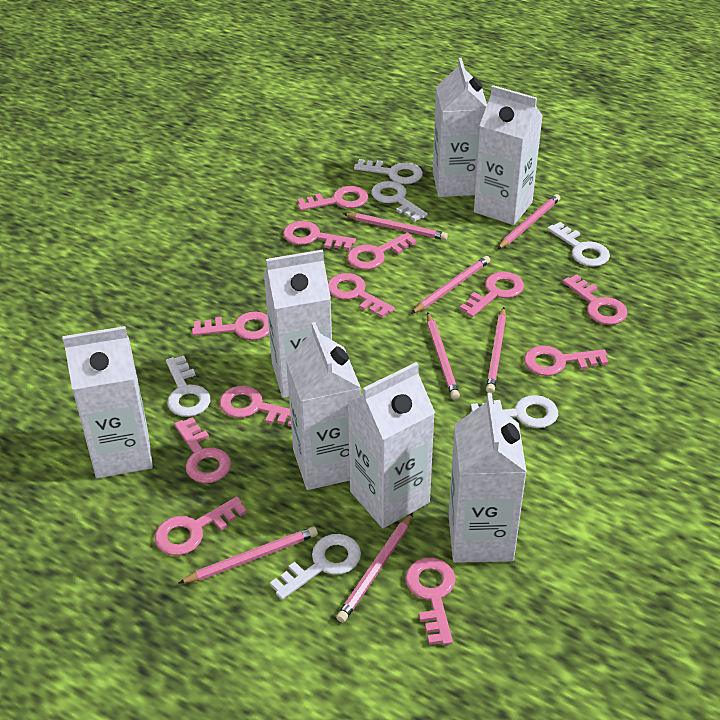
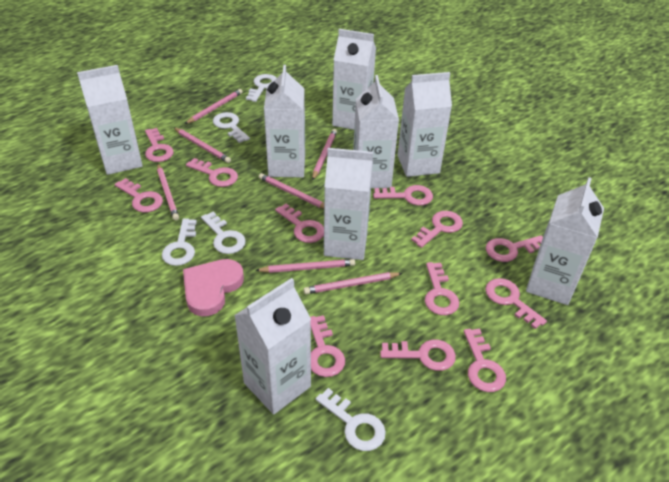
pink heart: 0 -> 1
white carton: 7 -> 8
white key: 6 -> 5

